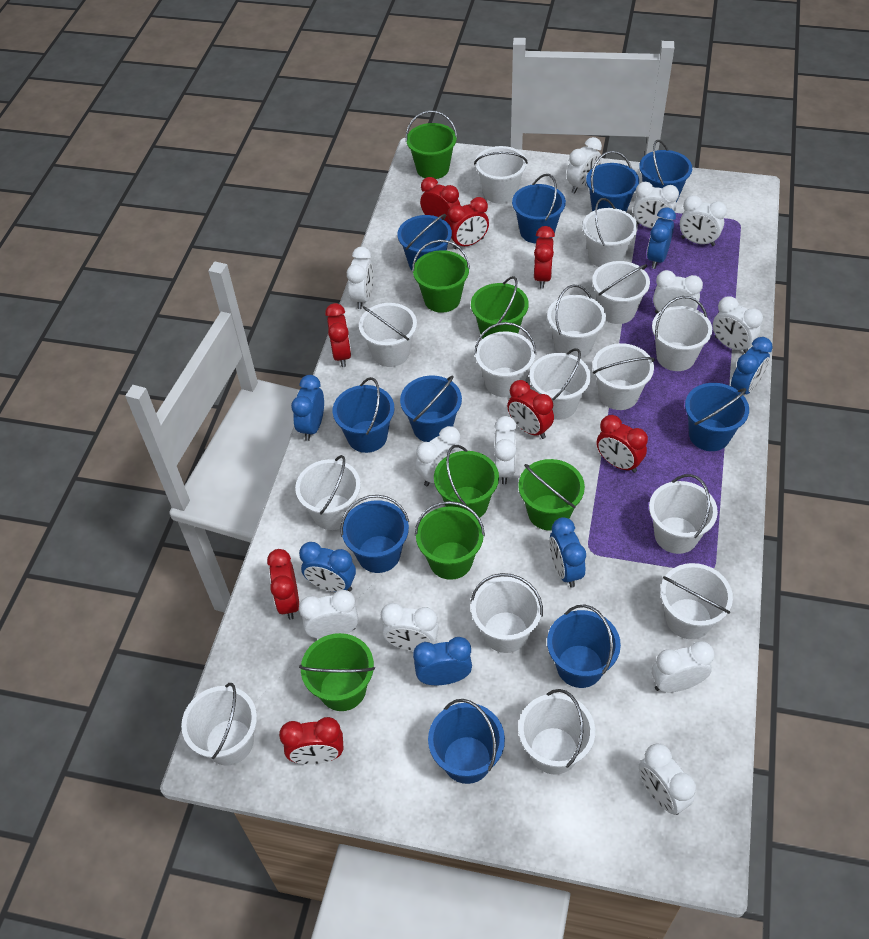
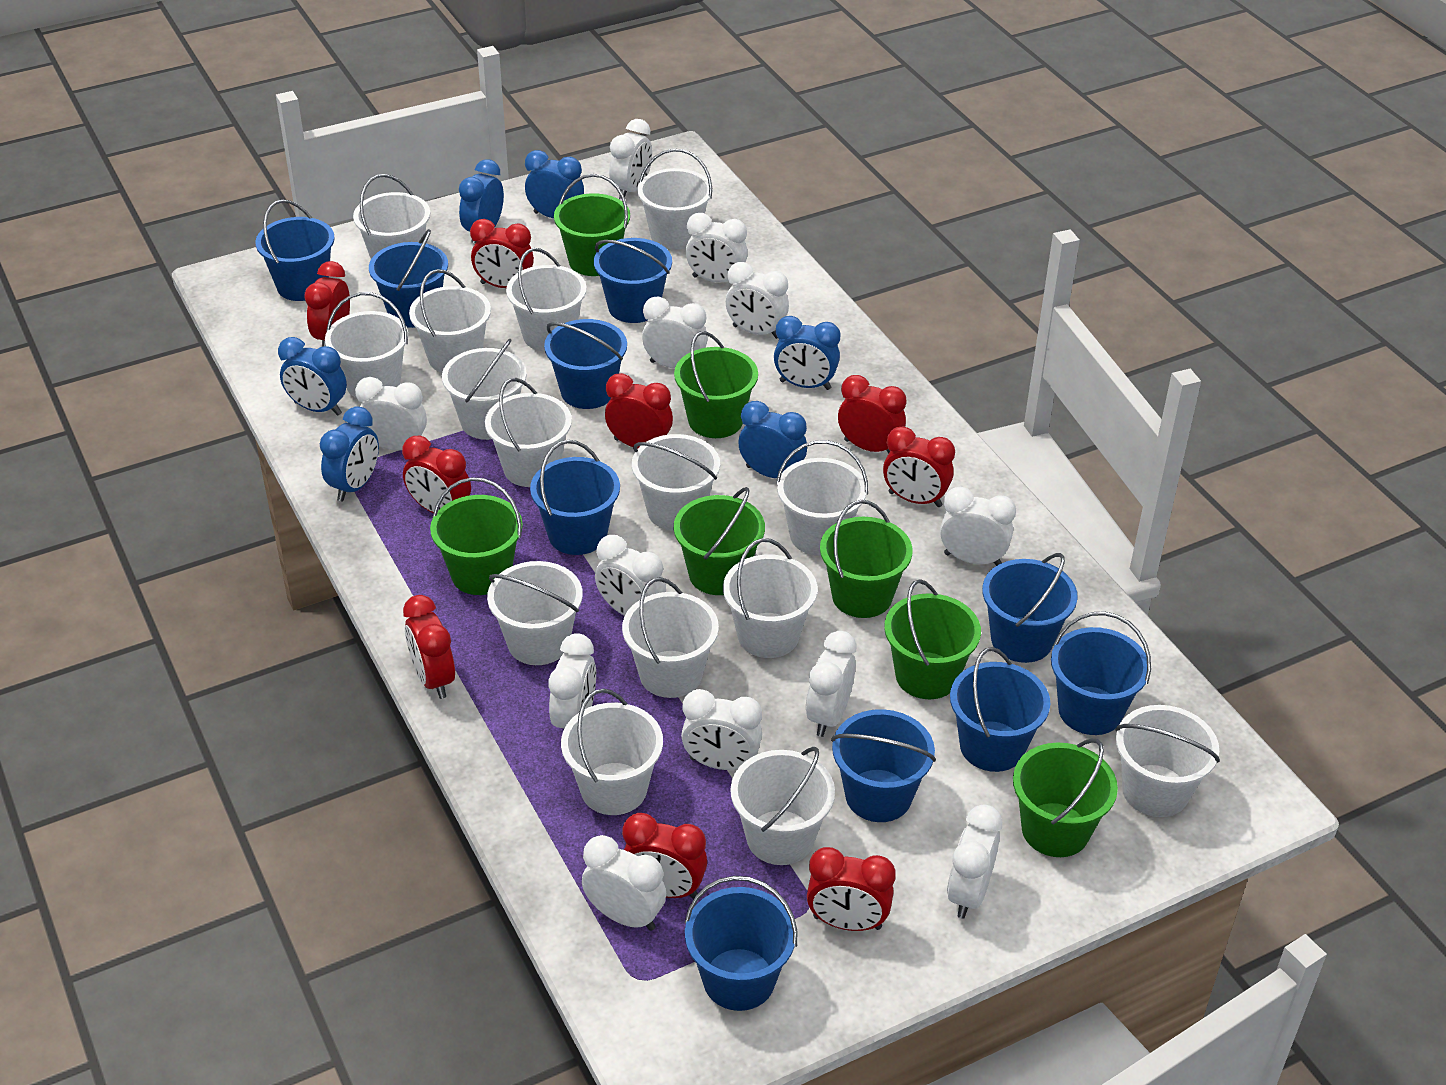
red clock: 8 -> 9

